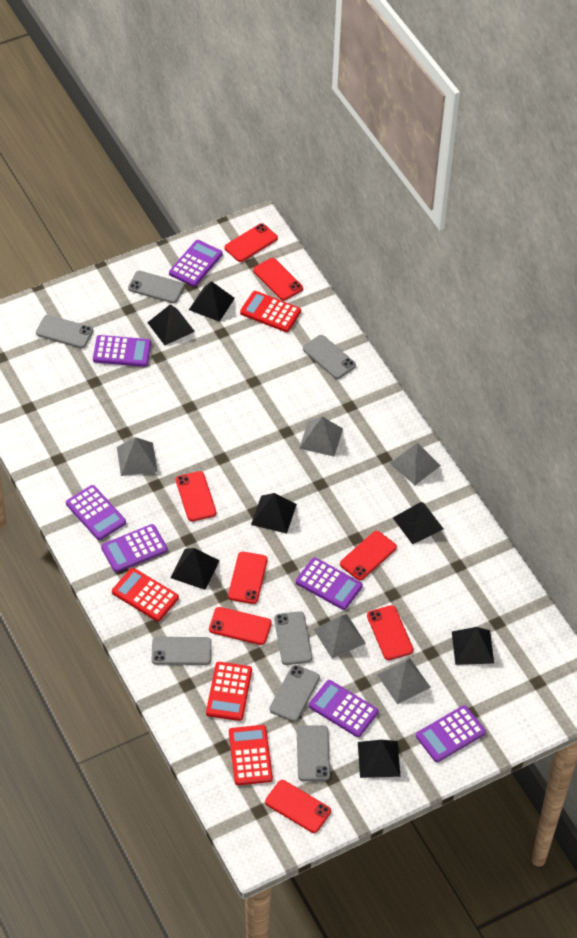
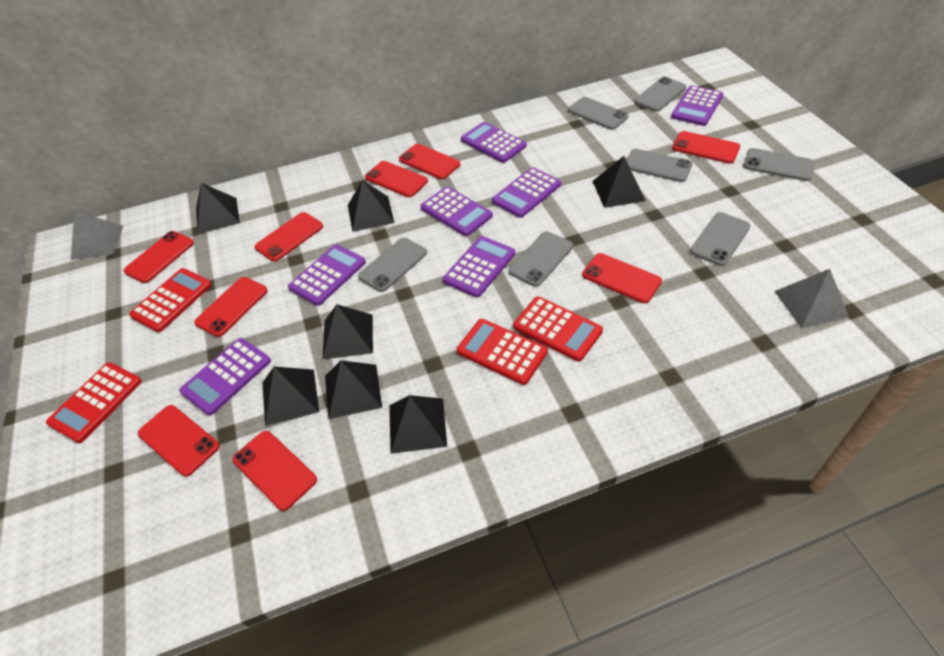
grey pyramid: 5 -> 2
red phone: 8 -> 9

